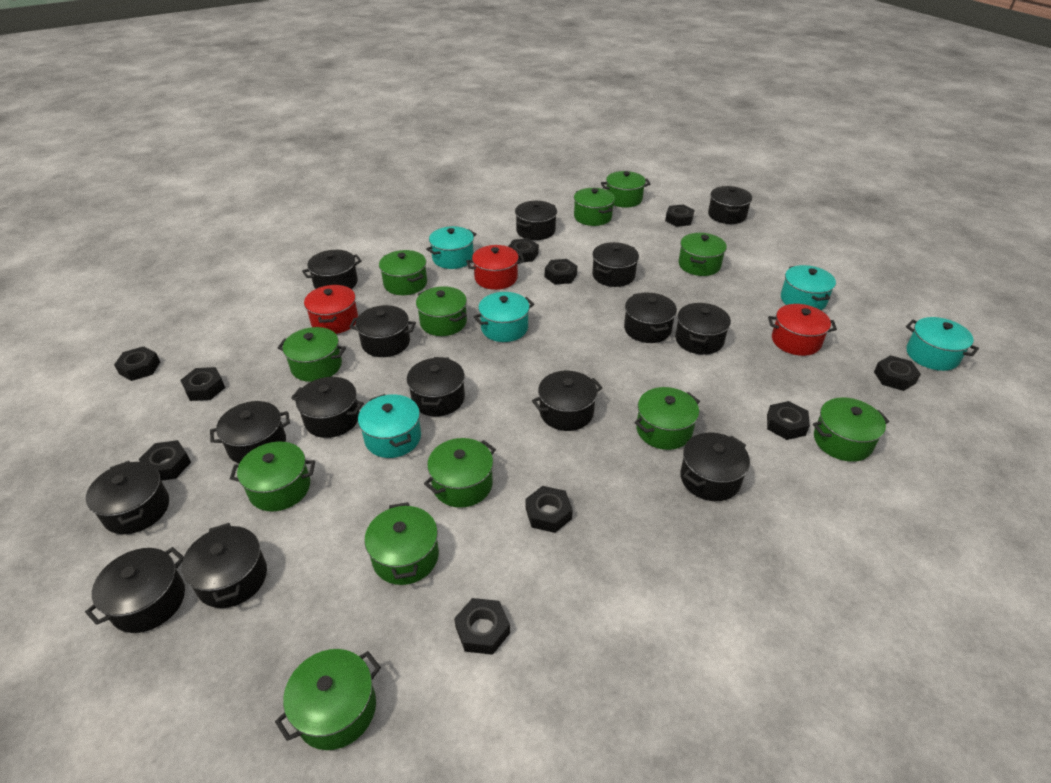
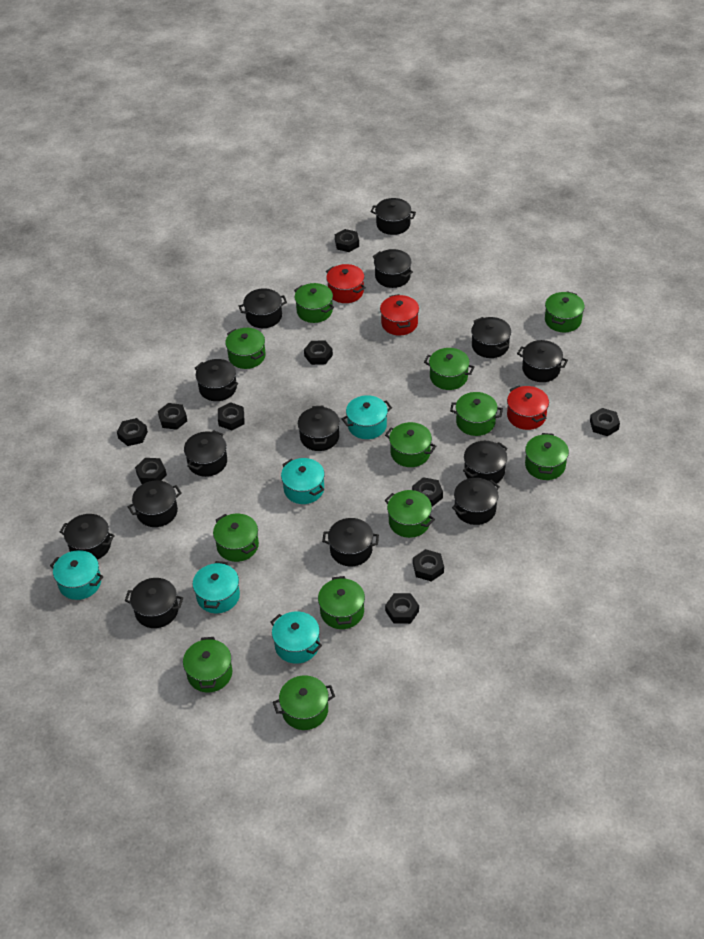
black pot: 15 -> 14

